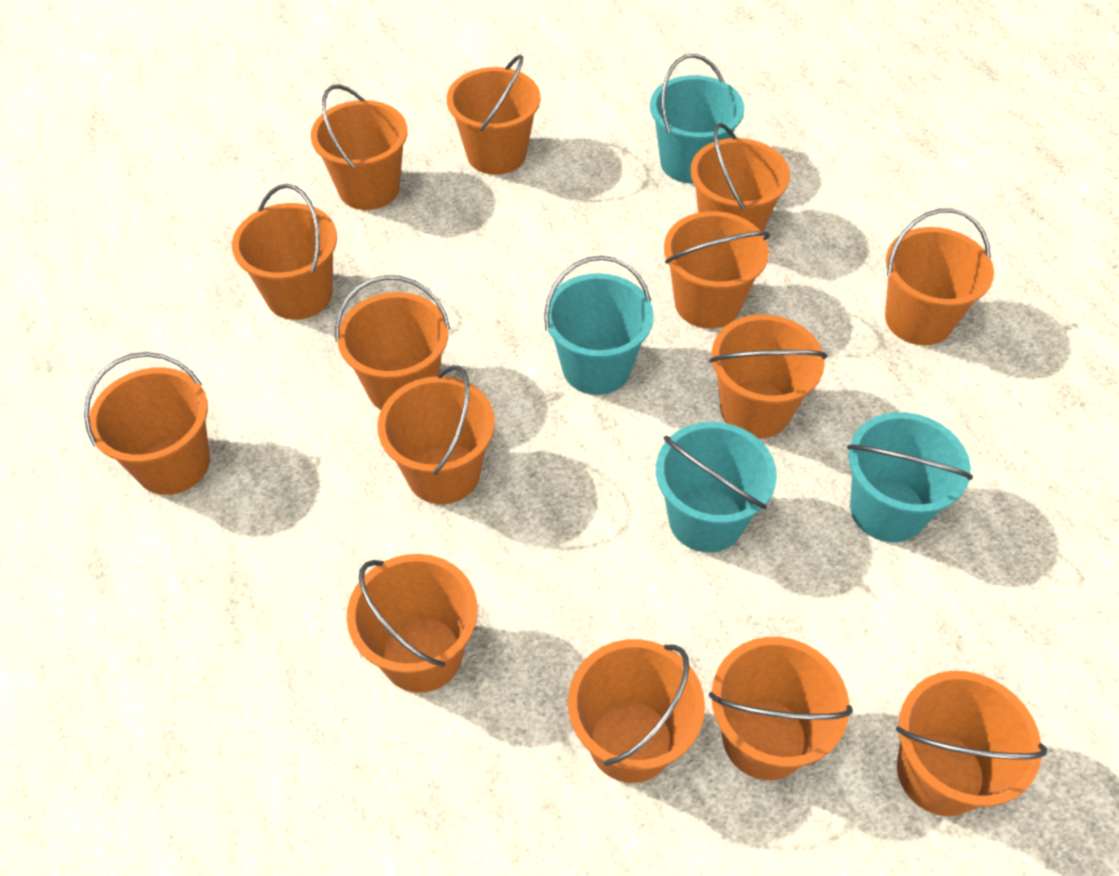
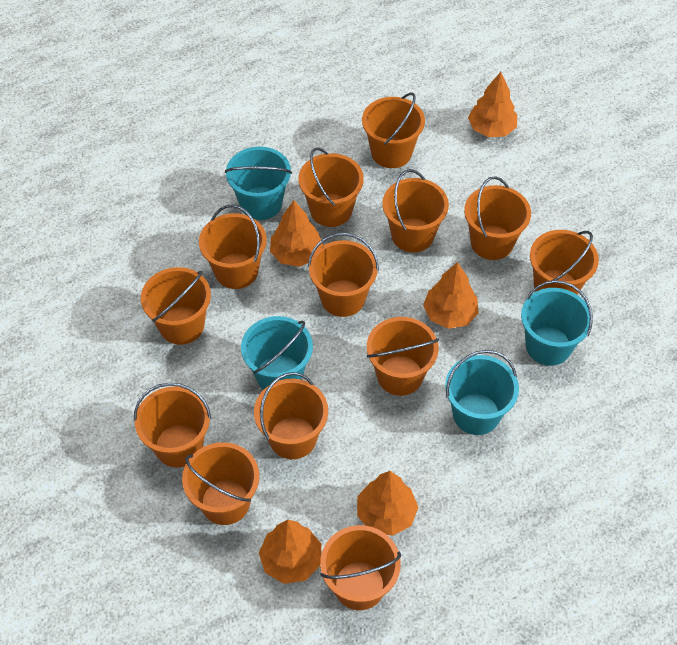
orange bucket: 14 -> 13
orange tree: 0 -> 5

